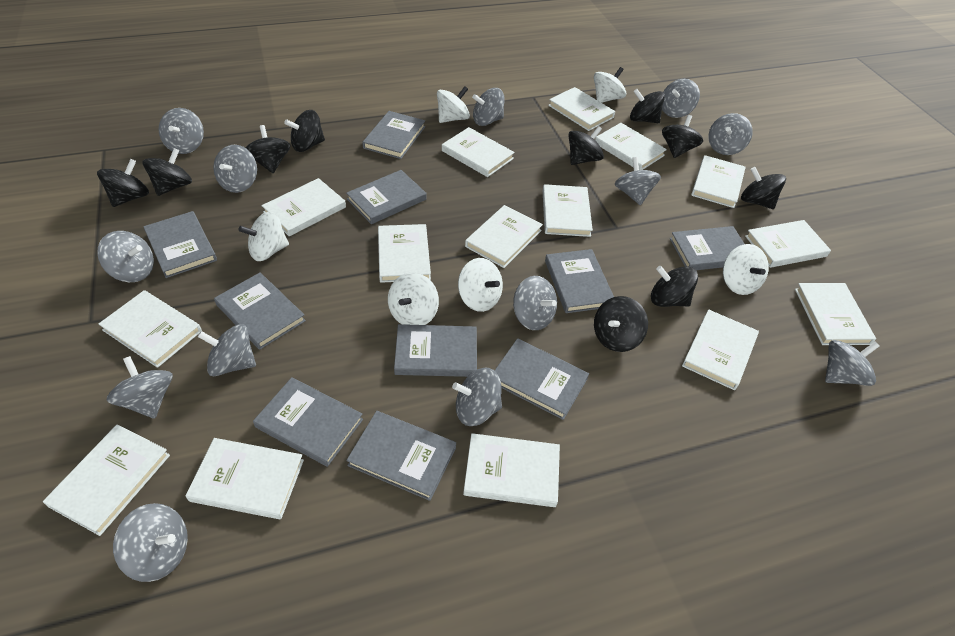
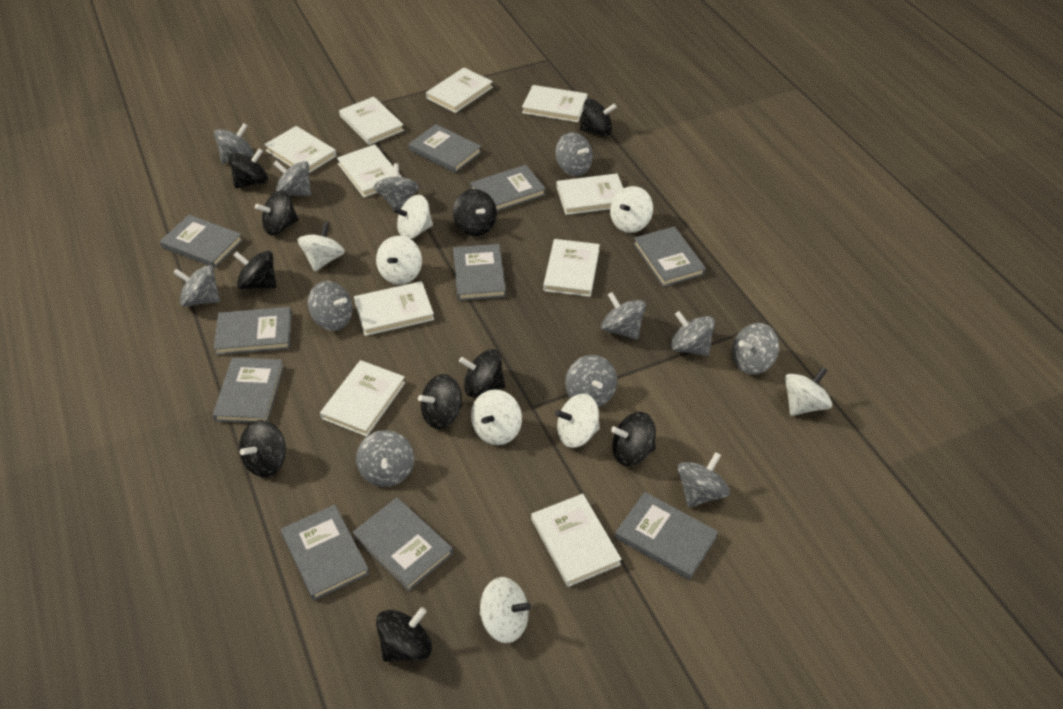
grey spinning top: 13 -> 12
white book: 15 -> 10
white spinning top: 6 -> 8

